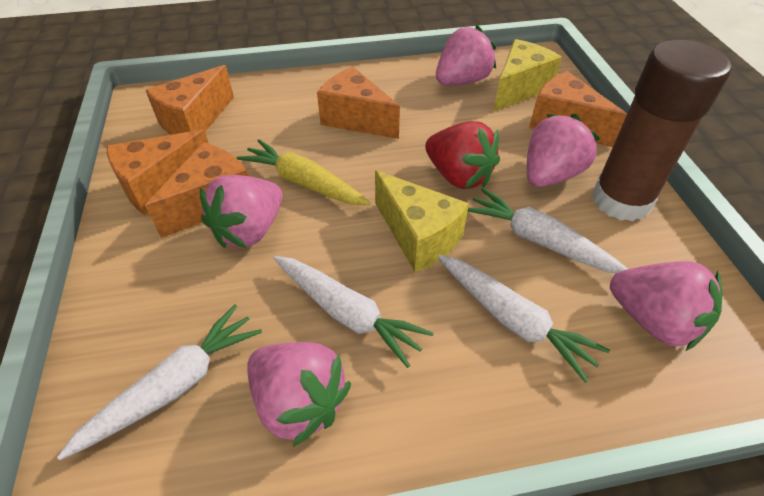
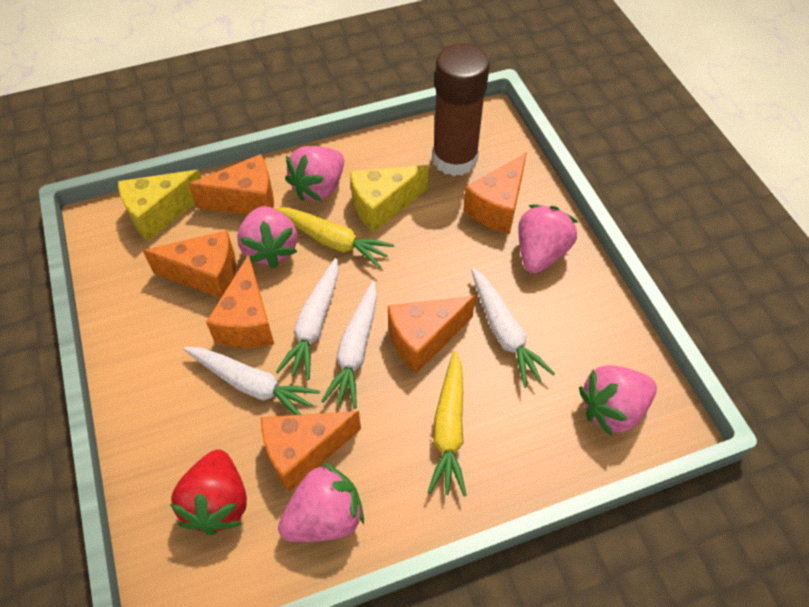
orange cheese: 5 -> 6
yellow carrot: 1 -> 2

